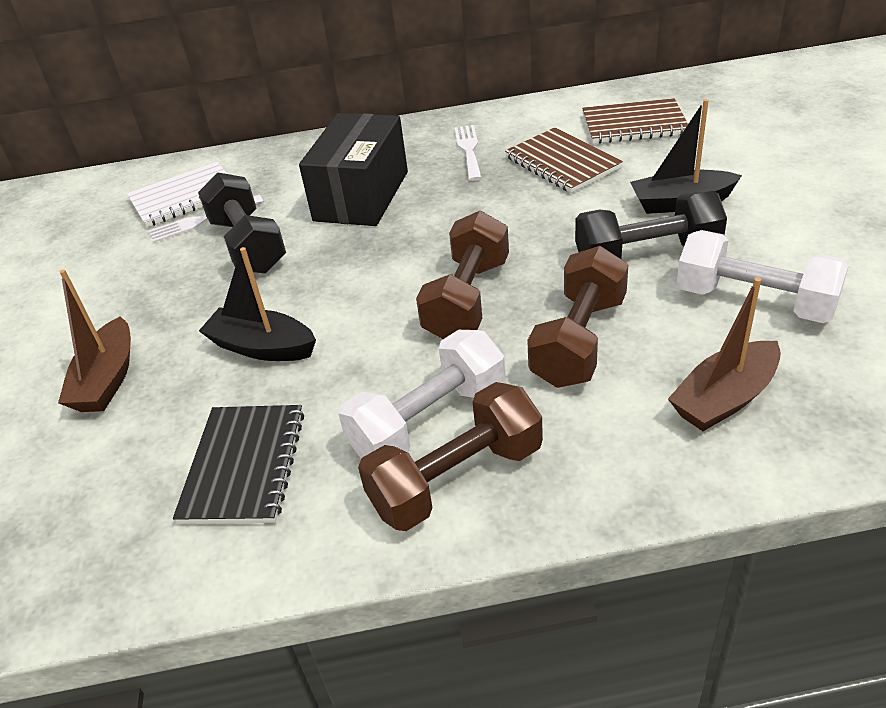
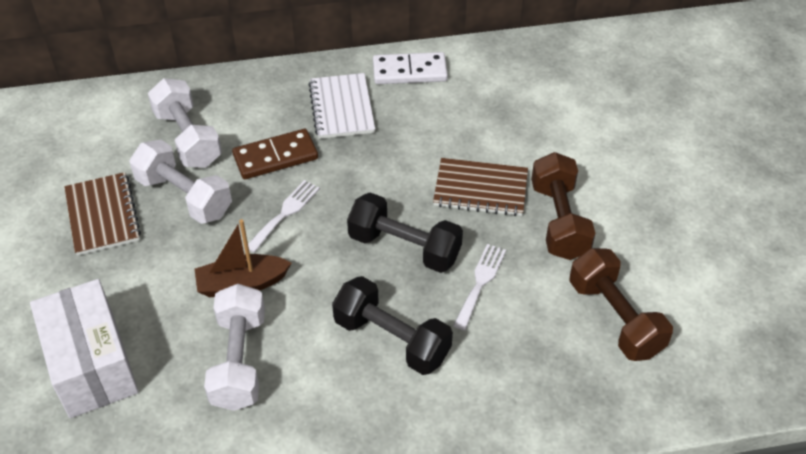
black boat: 2 -> 0
black box: 1 -> 0
black notebook: 1 -> 0
brown boat: 2 -> 1
brown domino: 0 -> 1
brown dumbbell: 3 -> 2
white box: 0 -> 1
white domino: 0 -> 1
white dumbbell: 2 -> 3

